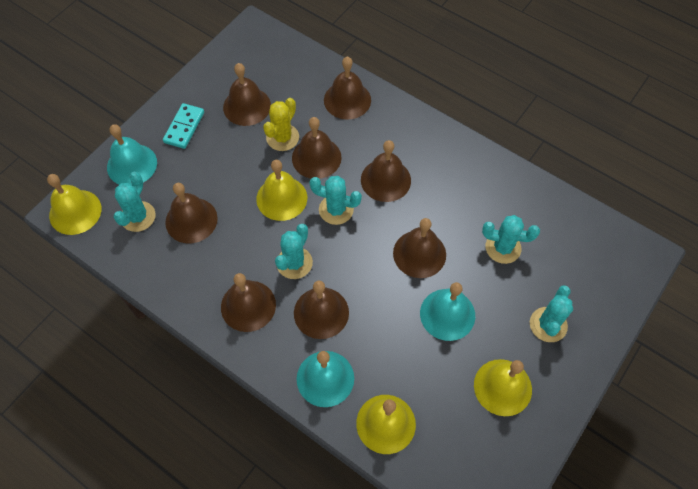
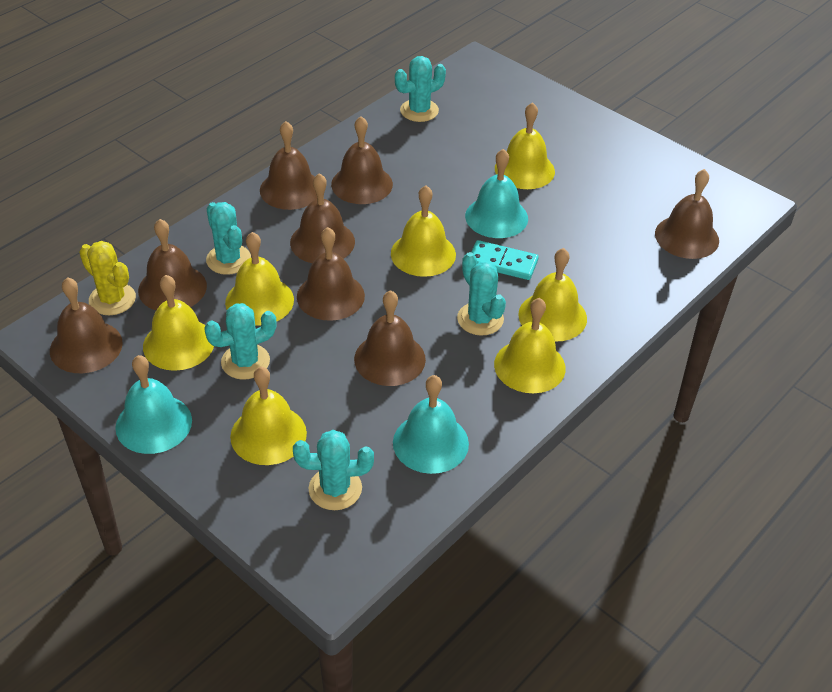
yellow bell: 4 -> 7

